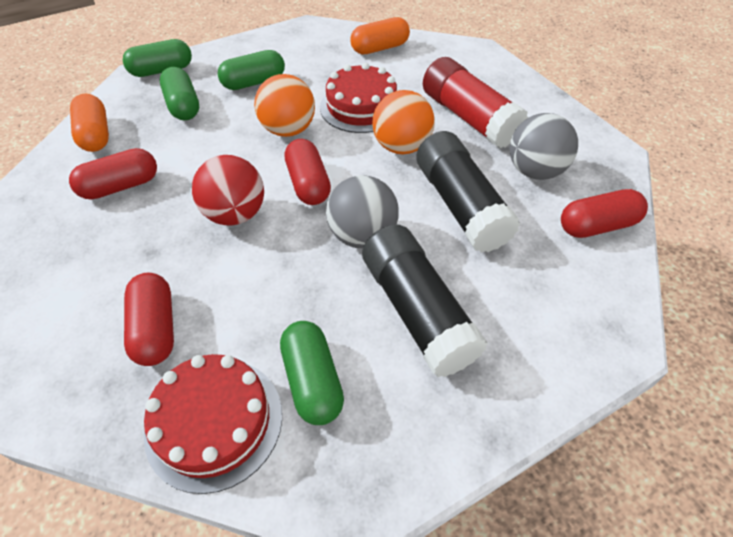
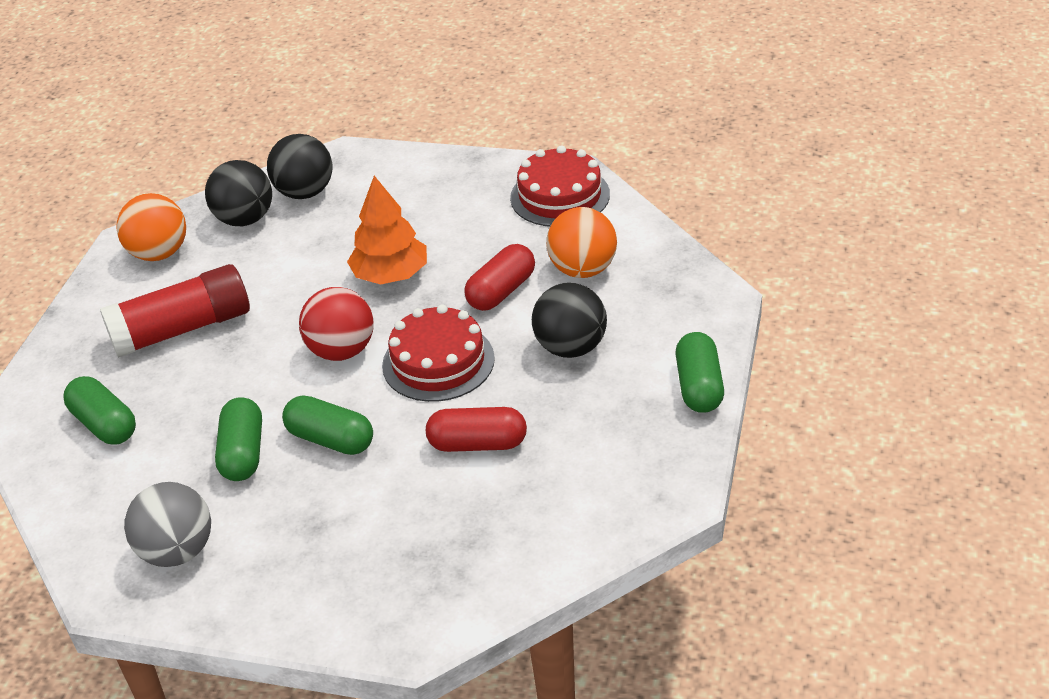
black ball: 0 -> 3
black glue stick: 2 -> 0
grey ball: 2 -> 1
orange capsule: 2 -> 0
orange tree: 0 -> 1
red capsule: 4 -> 2

